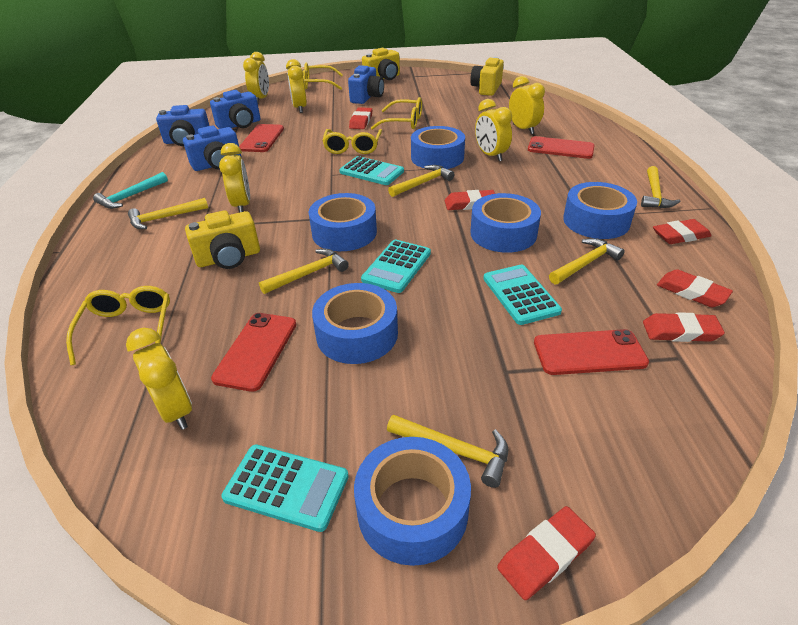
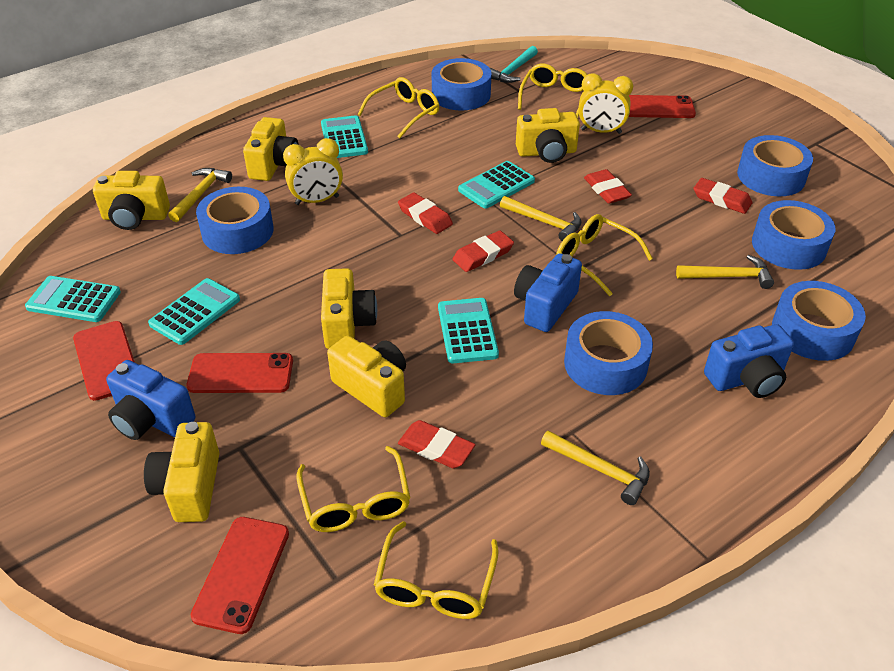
blue camera: 4 -> 3
red eraser: 6 -> 5
turquoise calculator: 4 -> 5
yellow camera: 3 -> 6
yellow clock: 6 -> 2
yellow glasses: 4 -> 5
yellow hammer: 6 -> 4

